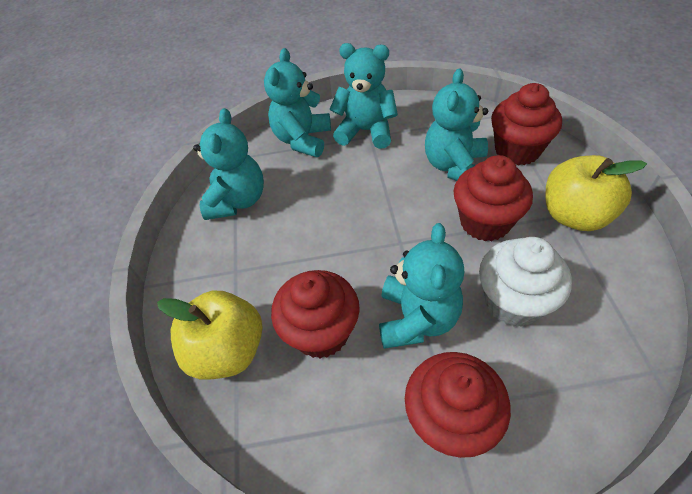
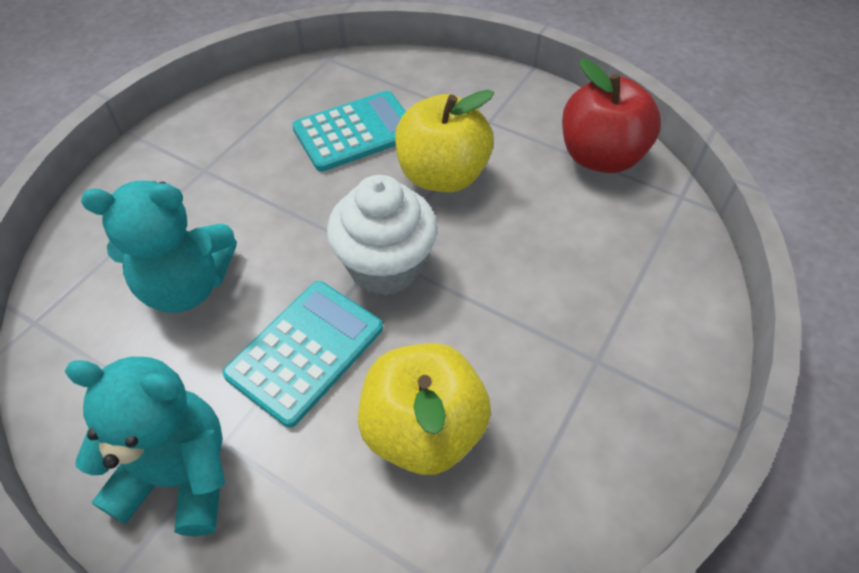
red apple: 0 -> 1
red cupcake: 4 -> 0
turquoise calculator: 0 -> 2
turquoise teddy bear: 5 -> 2

